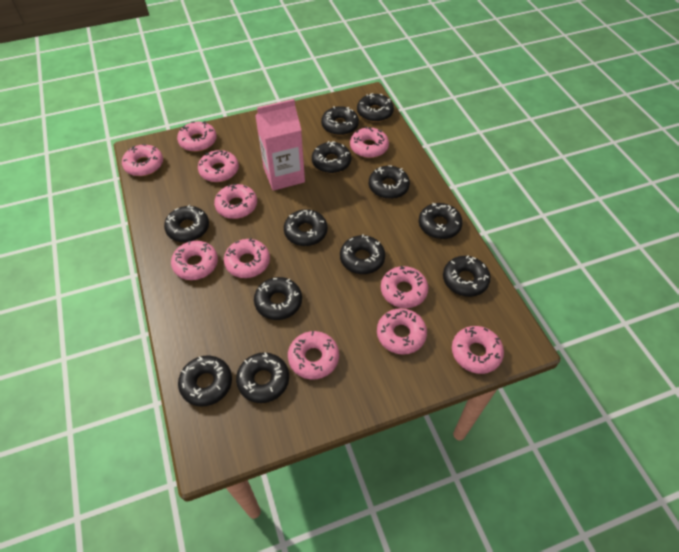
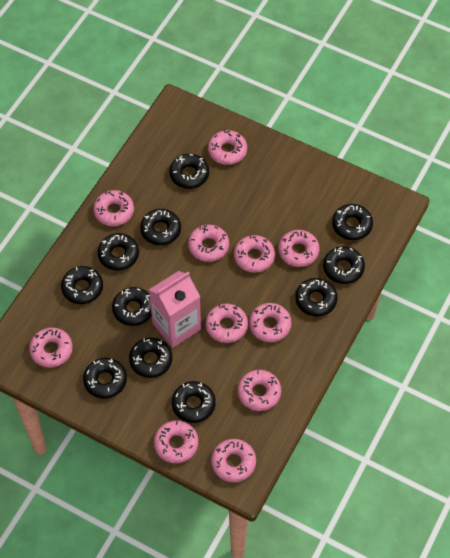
black donut: 12 -> 11

